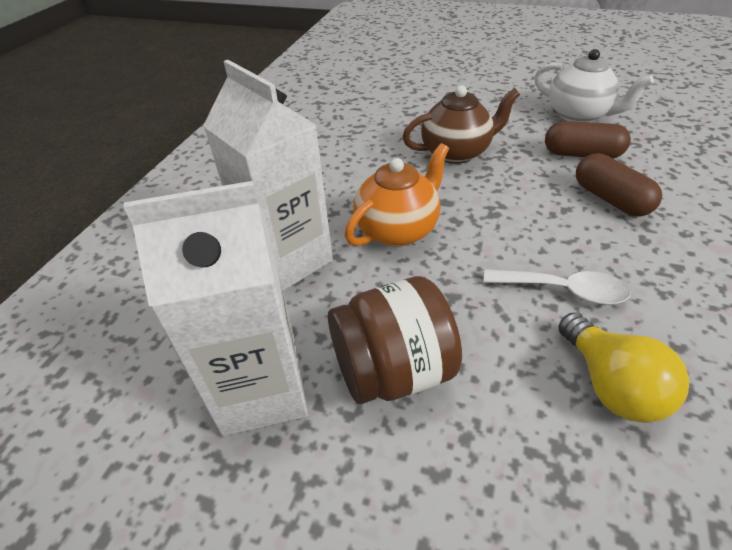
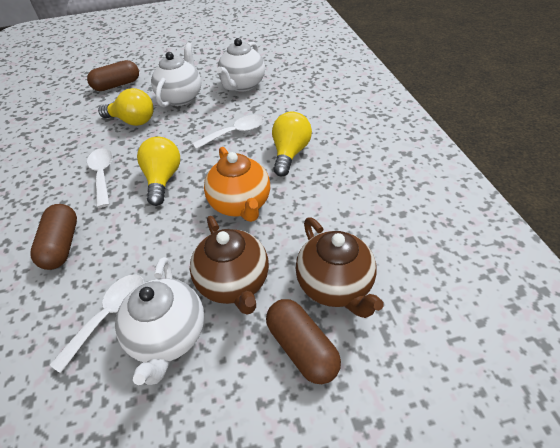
brown capsule: 2 -> 3
brown jar: 1 -> 0
brown teapot: 1 -> 2
white carton: 2 -> 0
white spoon: 1 -> 3
white teapot: 1 -> 3
yellow light bulb: 1 -> 3

